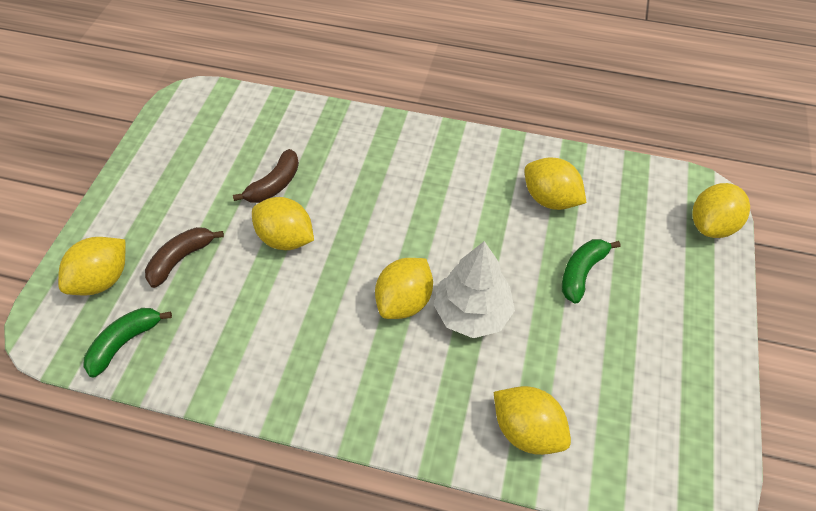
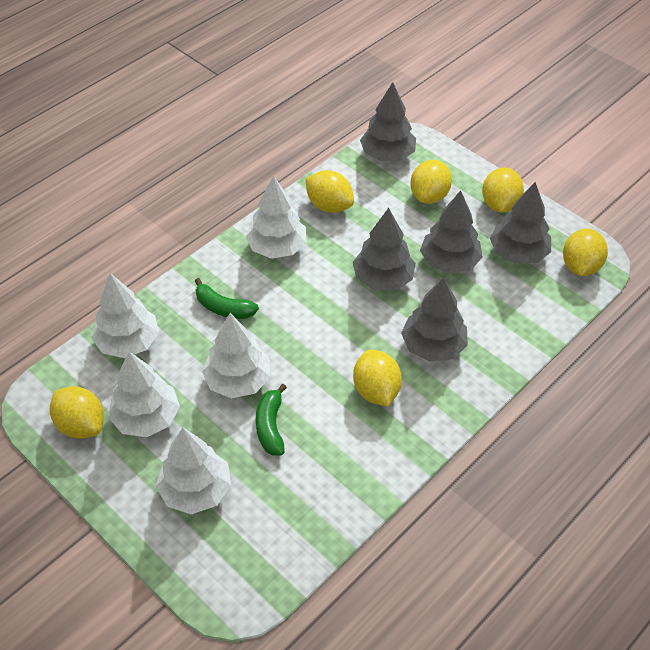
brown banana: 2 -> 0
grey tree: 0 -> 5
white tree: 1 -> 5

